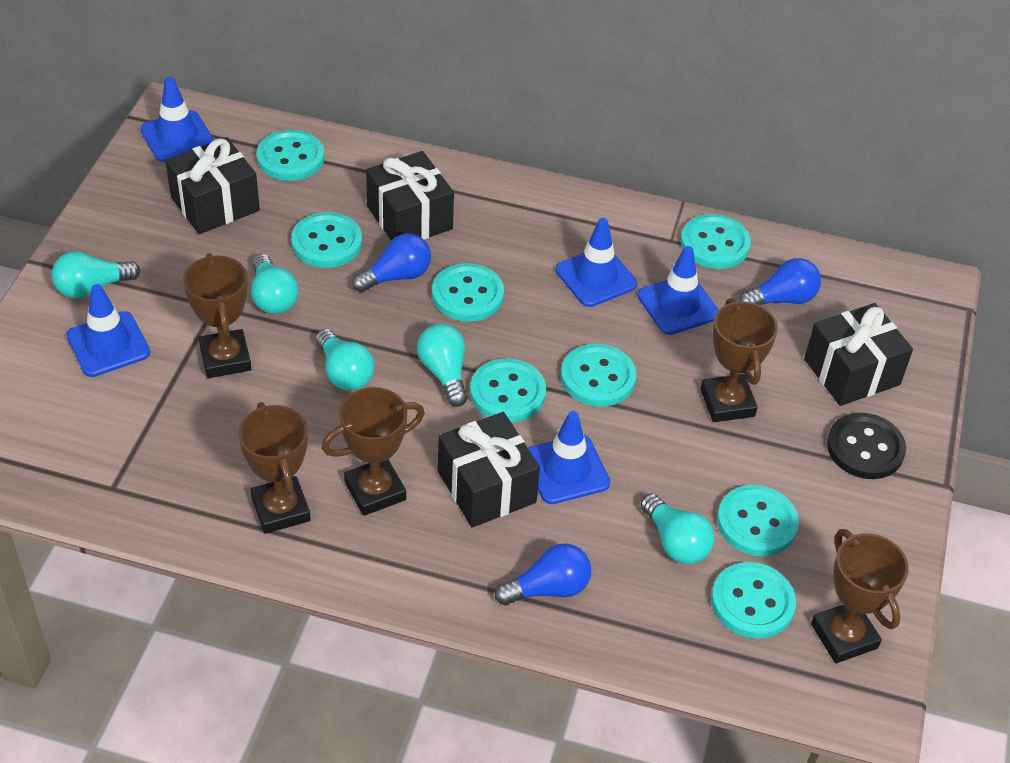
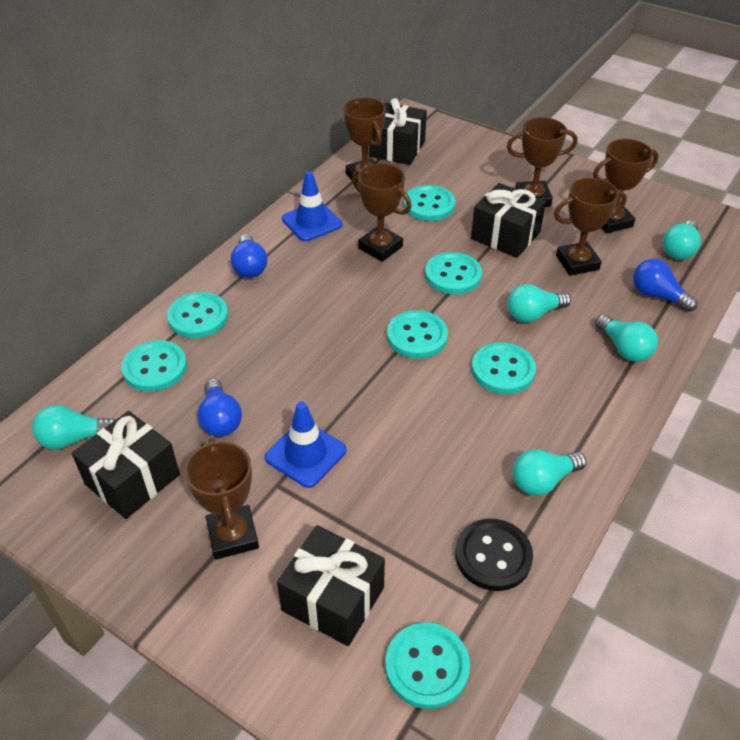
blue traffic cone: 5 -> 2
brown trophy: 5 -> 6
turquoise button: 8 -> 7

